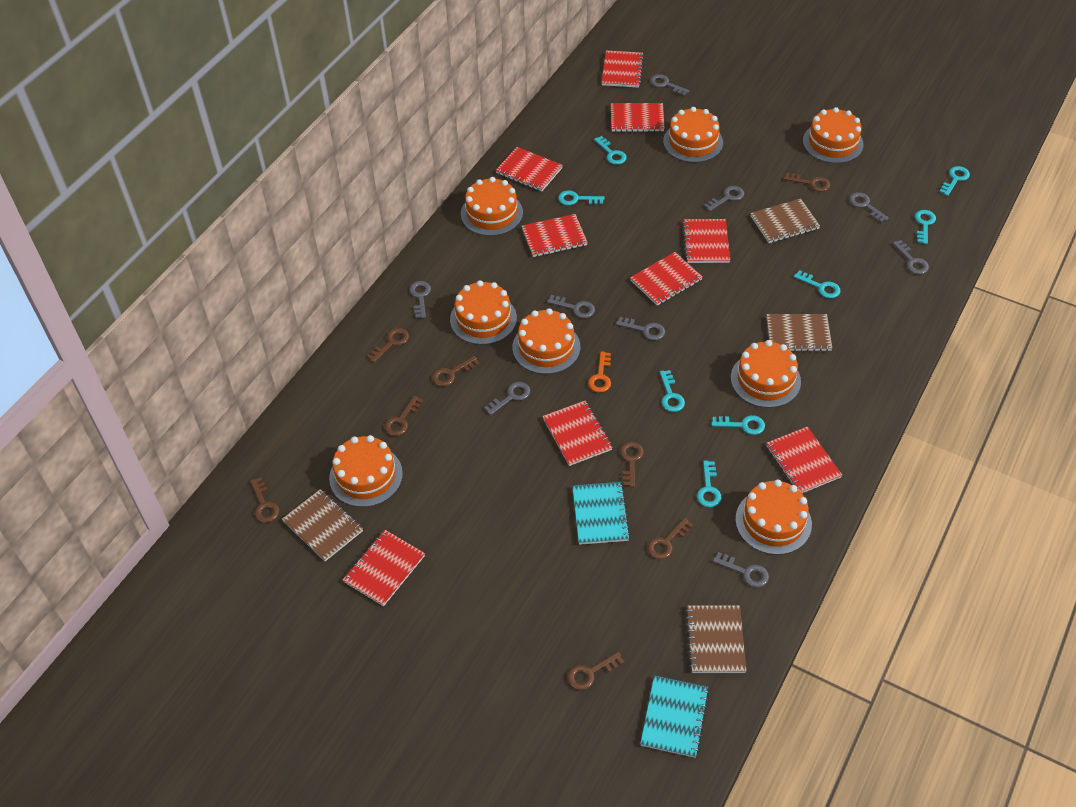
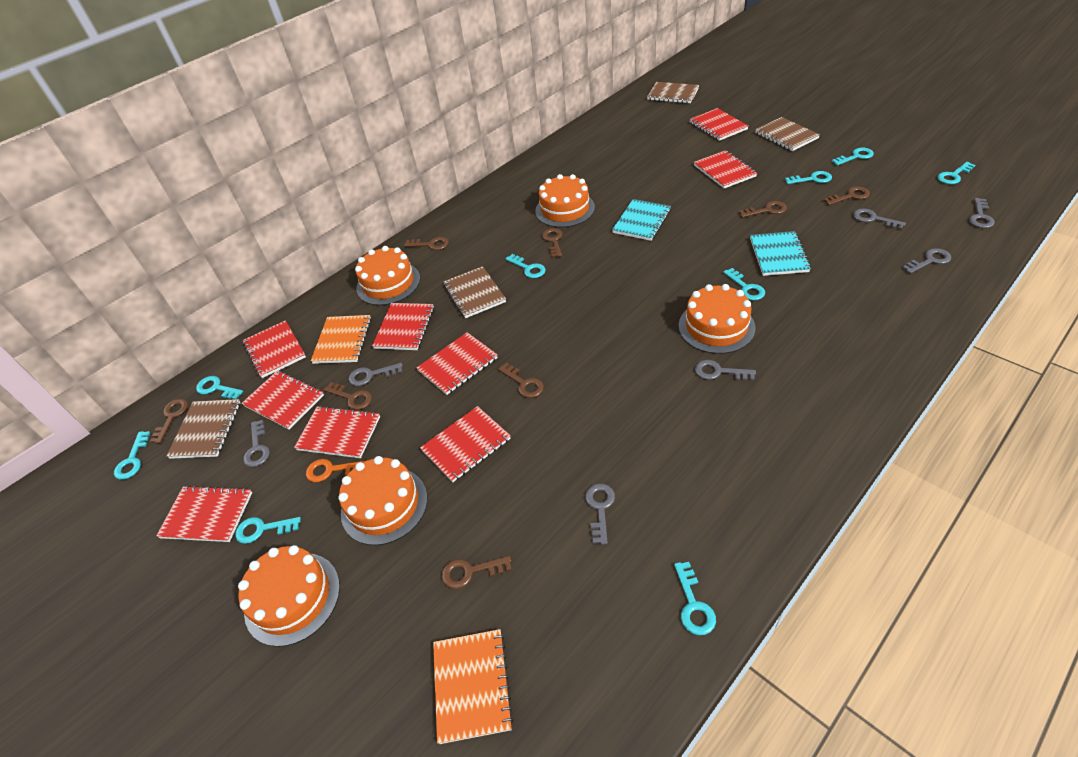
grey key: 9 -> 7
orange cake: 8 -> 5
orange notebook: 0 -> 2
turquoise key: 8 -> 9

